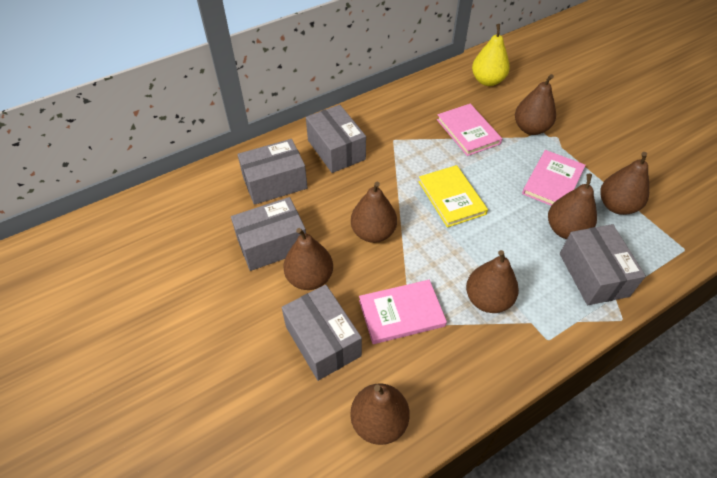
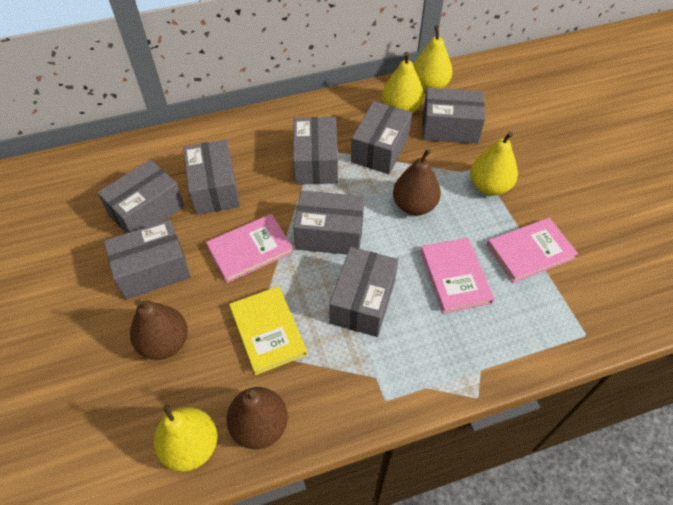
brown pear: 7 -> 3
grey box: 5 -> 8
yellow pear: 1 -> 4

